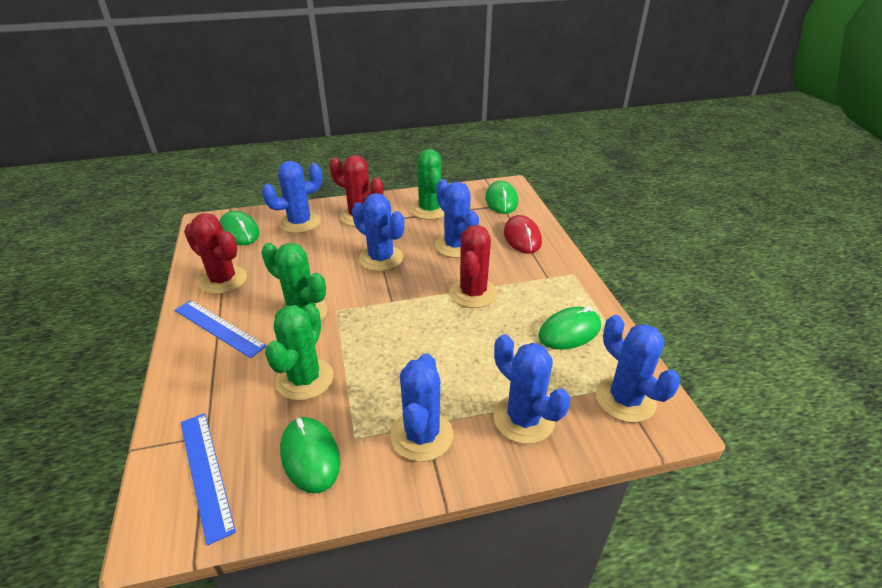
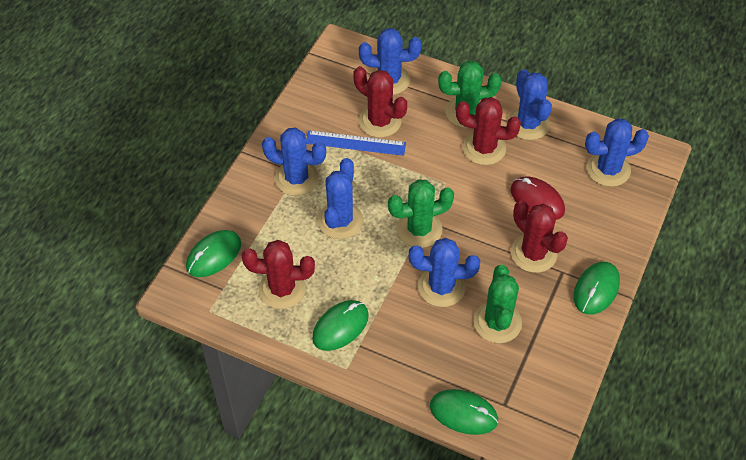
blue ruler: 2 -> 1
red cactus: 3 -> 4

